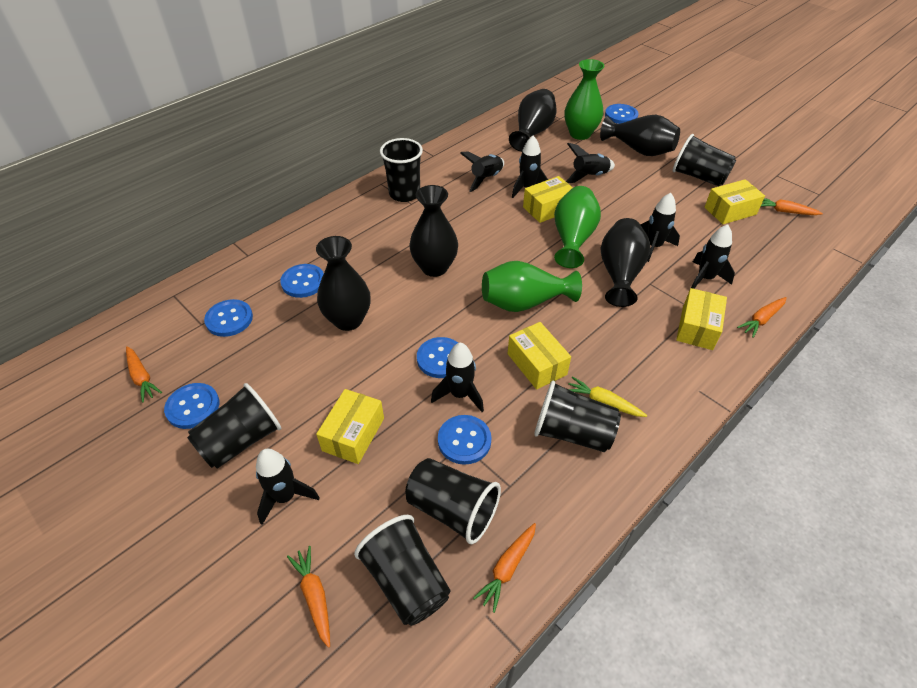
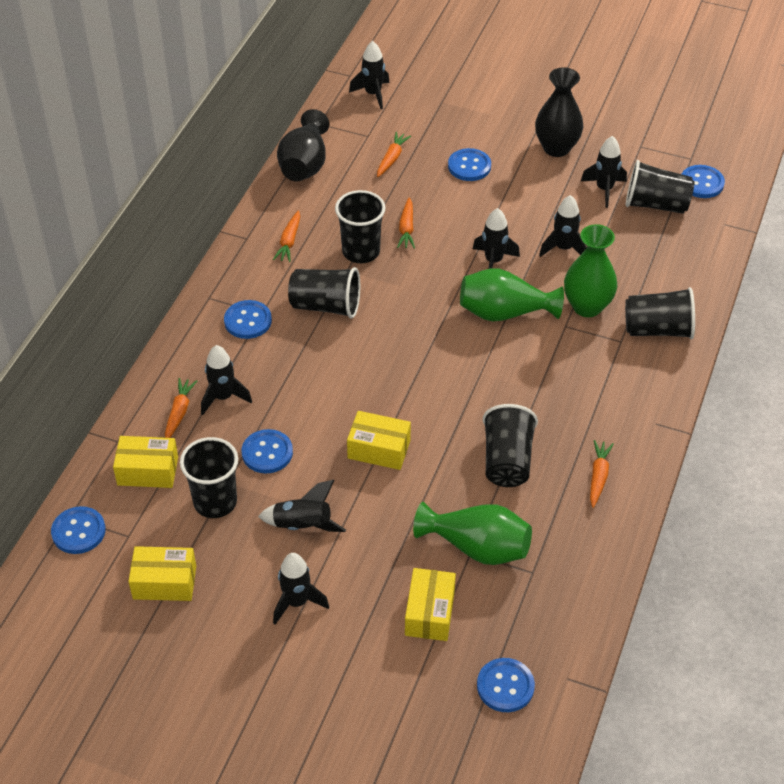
black vase: 5 -> 2
yellow box: 5 -> 4
yellow carrot: 1 -> 0

